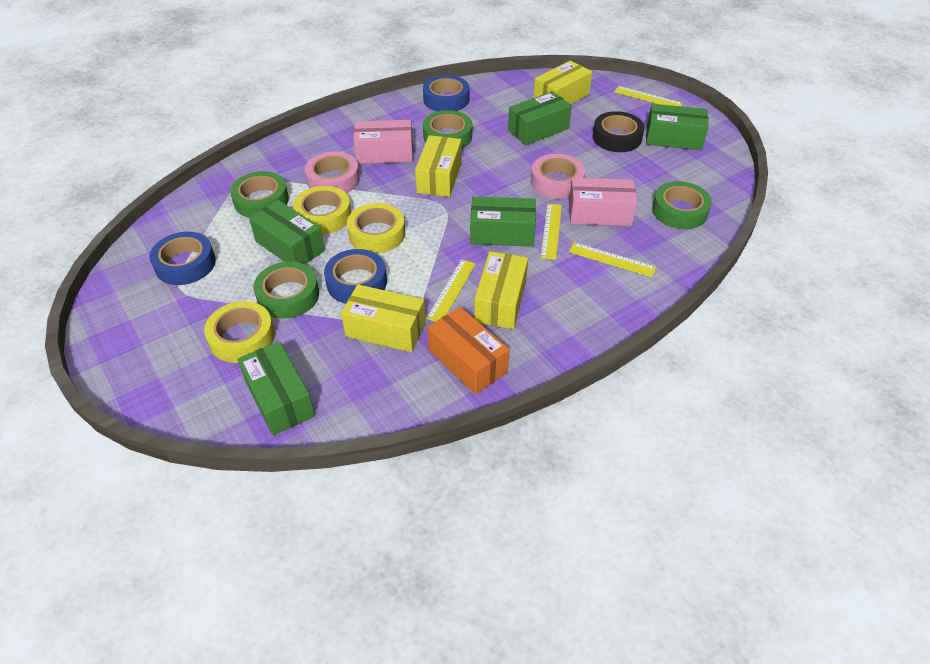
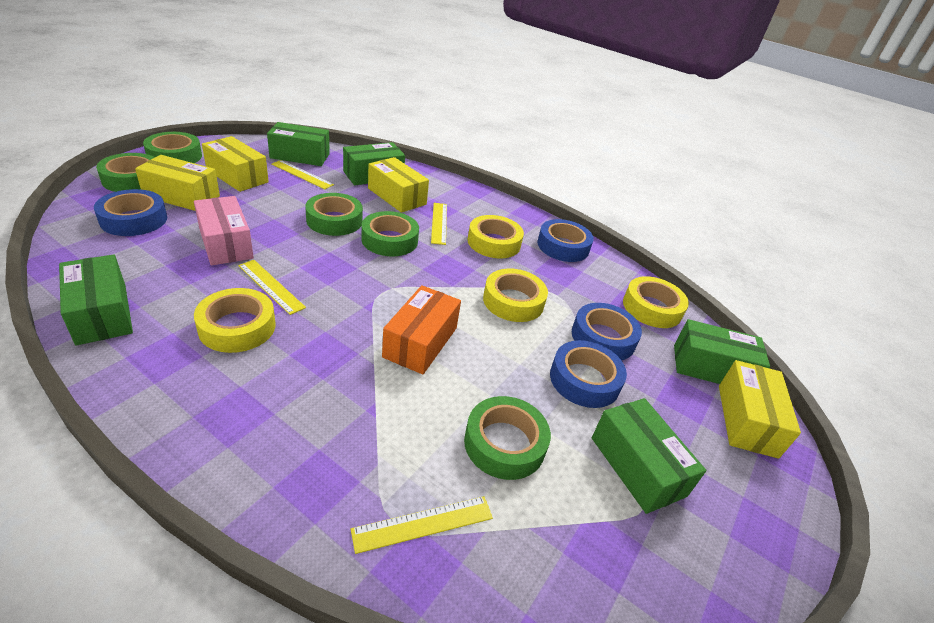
black tape: 1 -> 0
blue tape: 3 -> 4
green tape: 4 -> 5
pink box: 2 -> 1
pink tape: 2 -> 0
yellow tape: 3 -> 4

